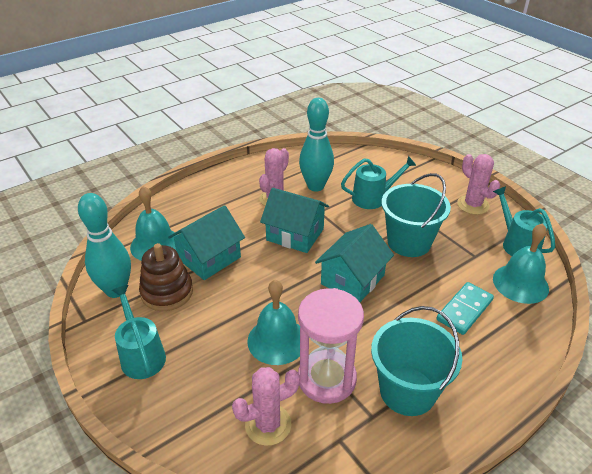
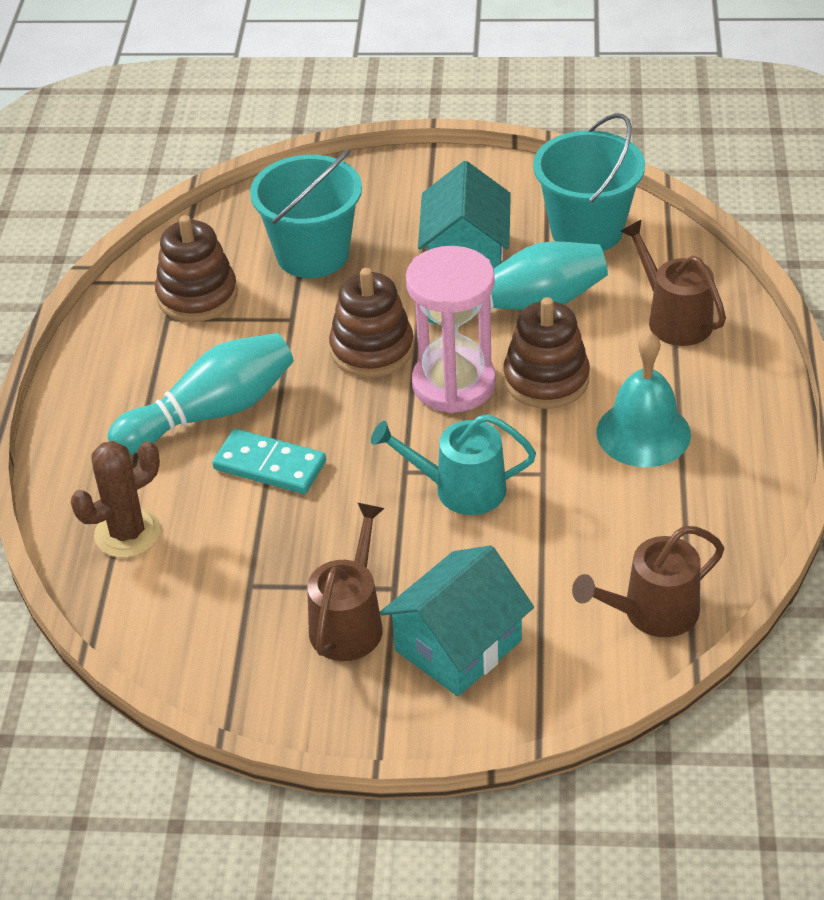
brown cactus: 0 -> 1
brown stacking toy: 1 -> 3
brown watering can: 0 -> 3
pink cactus: 3 -> 0
turquoise bell: 3 -> 1
turquoise house: 3 -> 2
turquoise watering can: 3 -> 1

